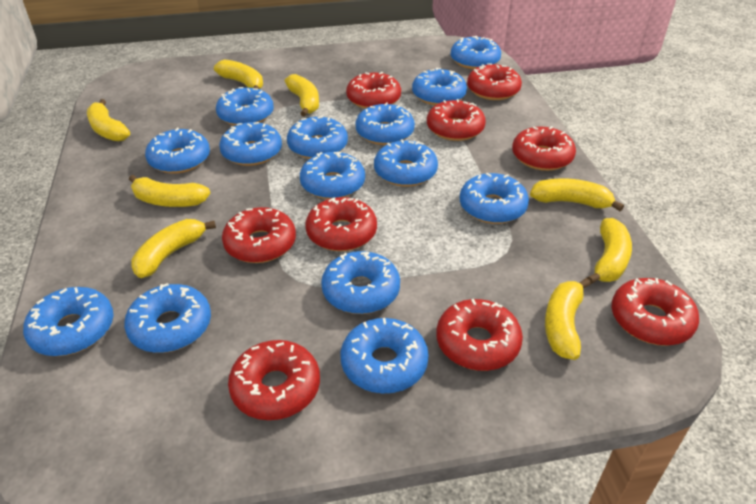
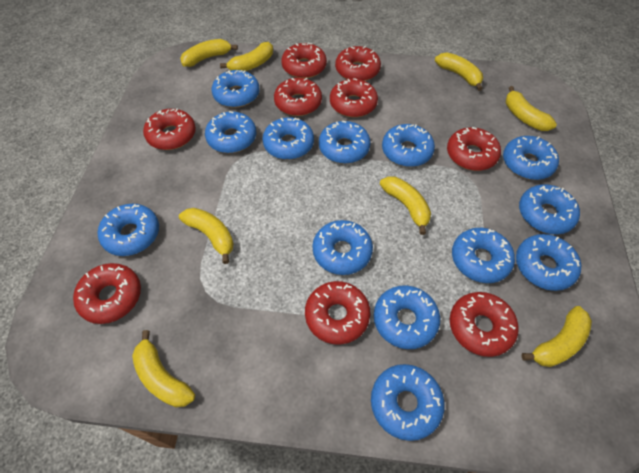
blue donut: 14 -> 13

